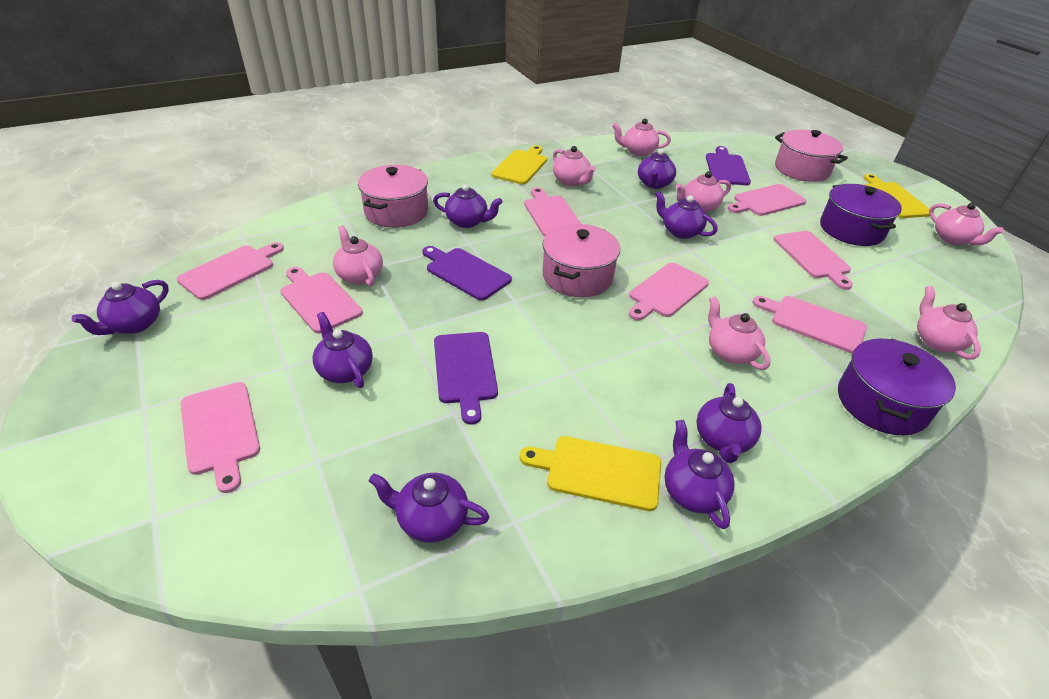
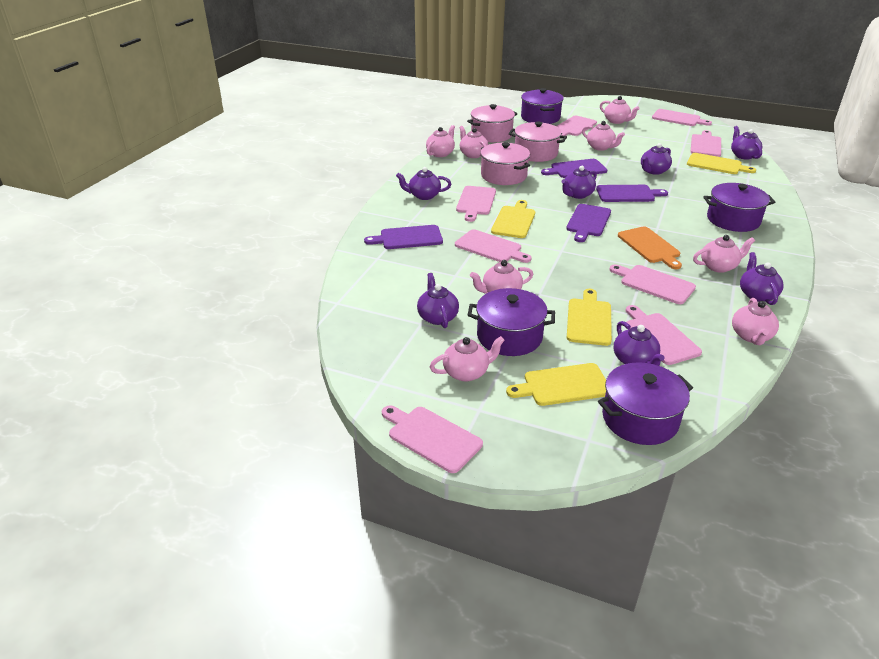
orange cutting board: 0 -> 1
pink teapot: 7 -> 8
purple cutting board: 3 -> 4
purple pot: 2 -> 4
purple teapot: 8 -> 7
yellow cutting board: 3 -> 4

